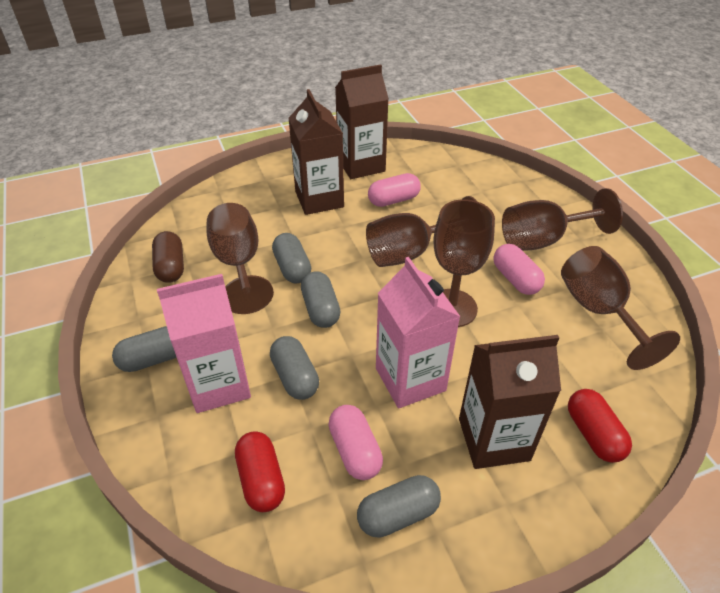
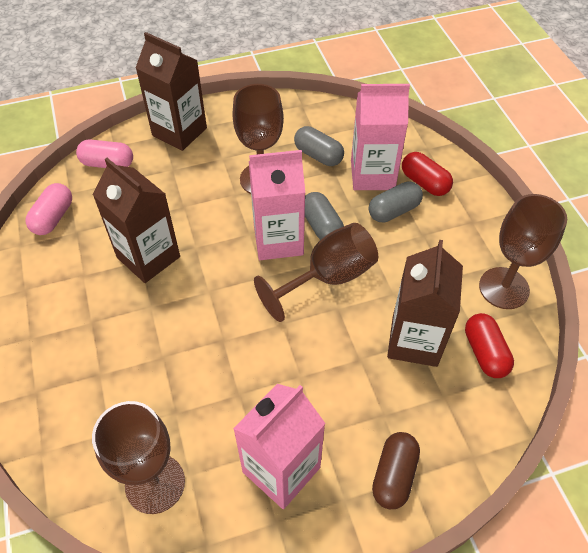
brown goblet: 5 -> 4
grey capsule: 5 -> 3
pink capsule: 3 -> 2
pink carton: 2 -> 3

